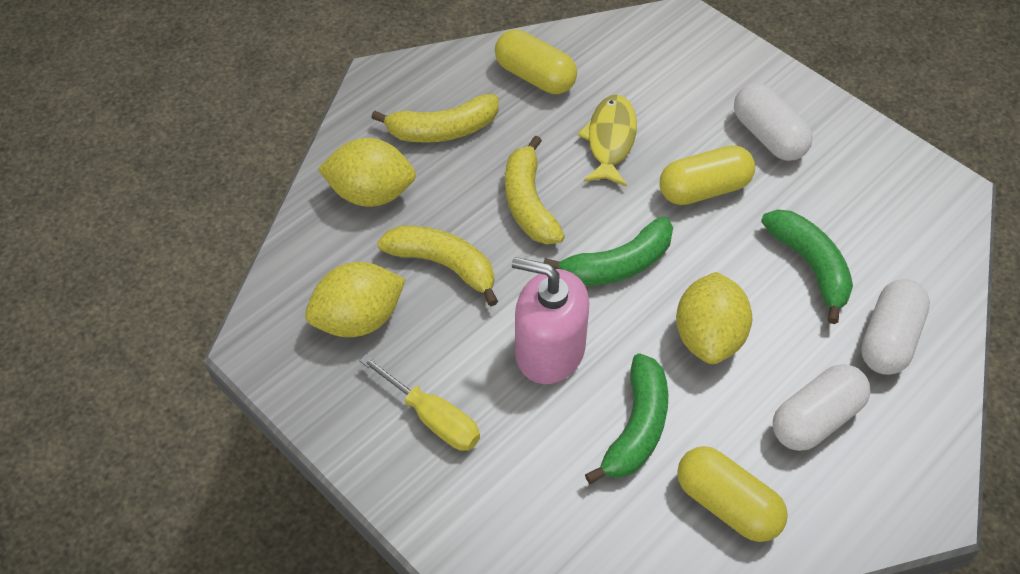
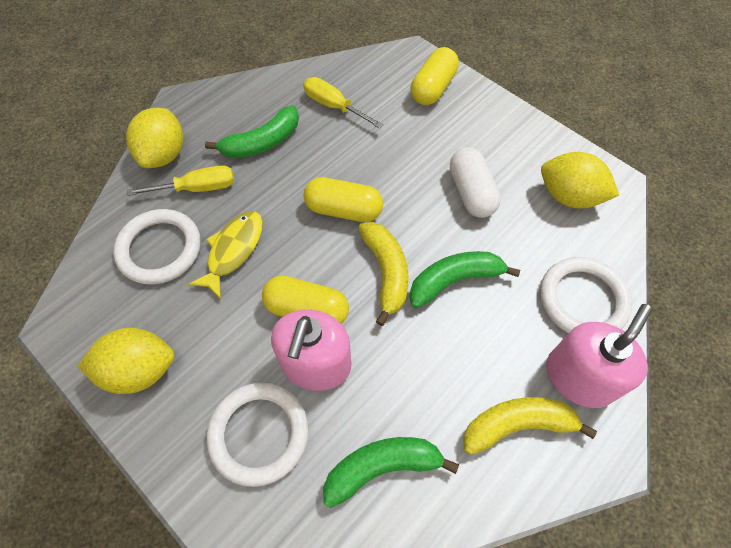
pink soap dispenser: 1 -> 2
white capsule: 3 -> 1
white ring: 0 -> 3
yellow banana: 3 -> 2
yellow screwdriver: 1 -> 2

